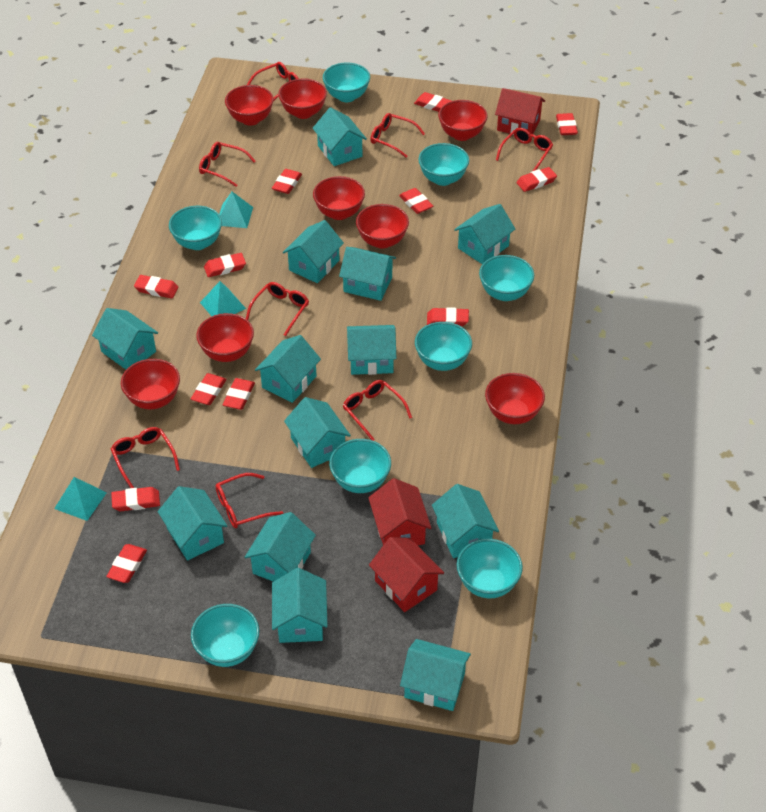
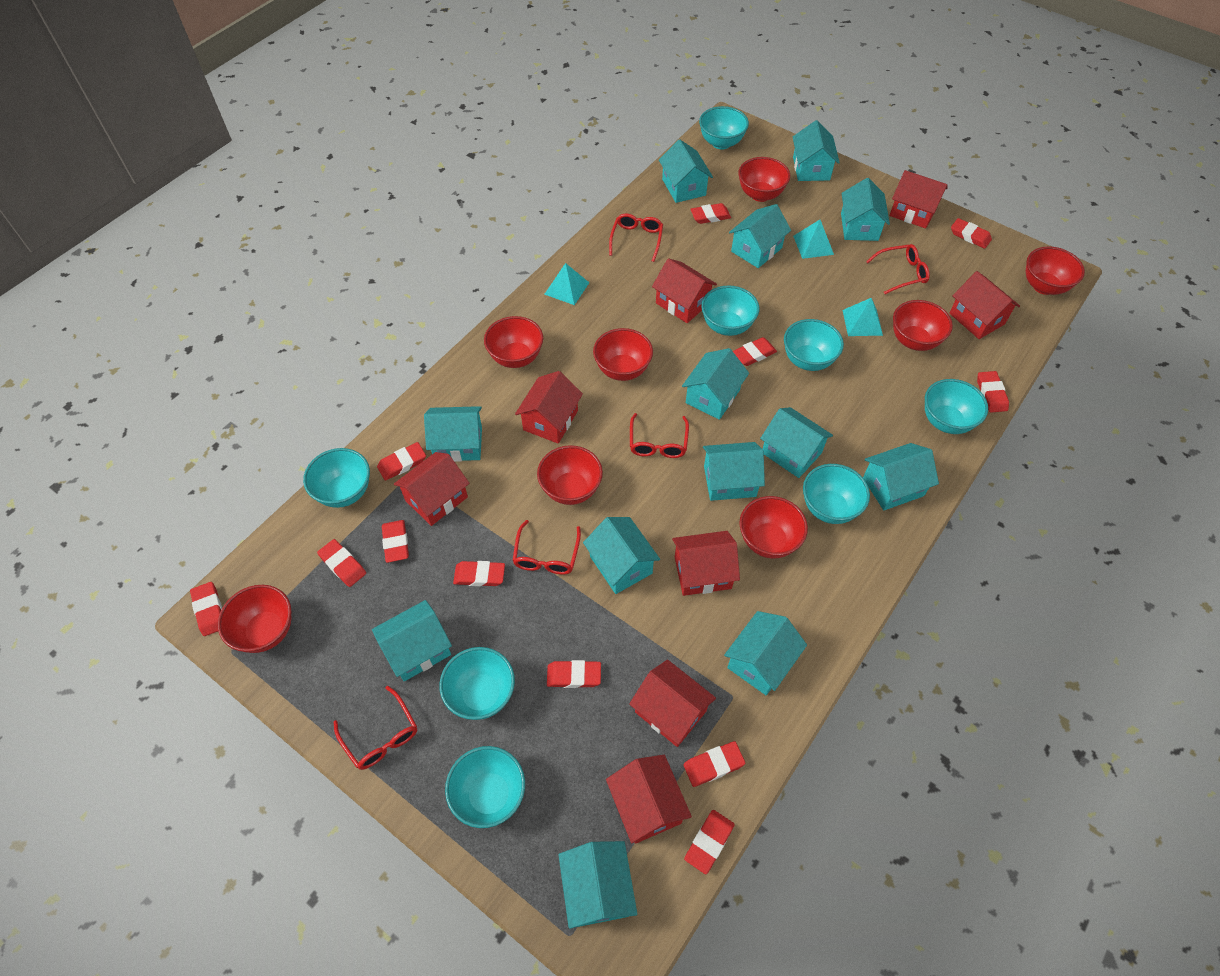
red glasses: 8 -> 5
red house: 3 -> 8

